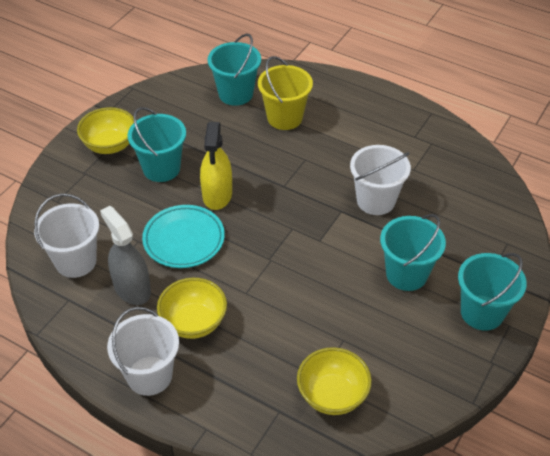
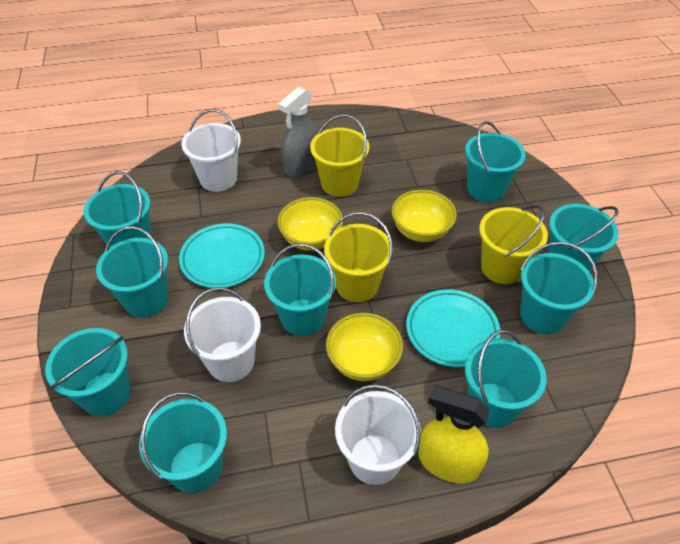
turquoise bucket: 4 -> 9
turquoise plate: 1 -> 2
yellow bucket: 1 -> 3

